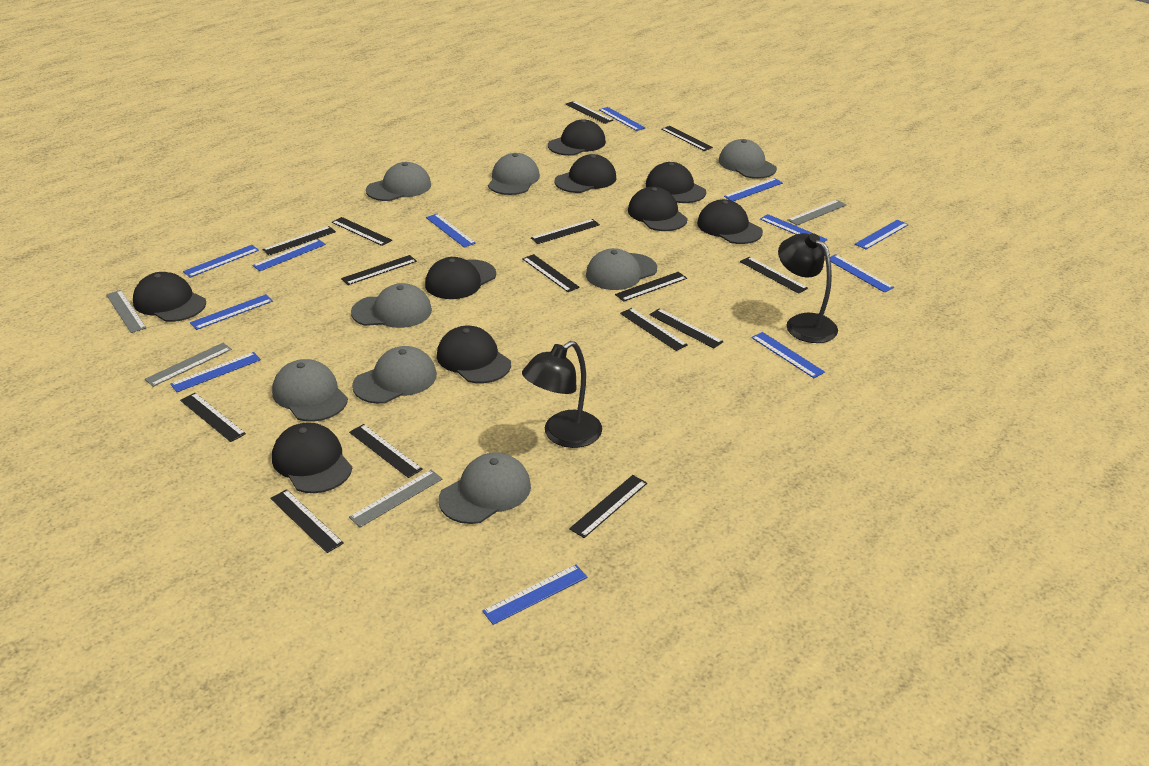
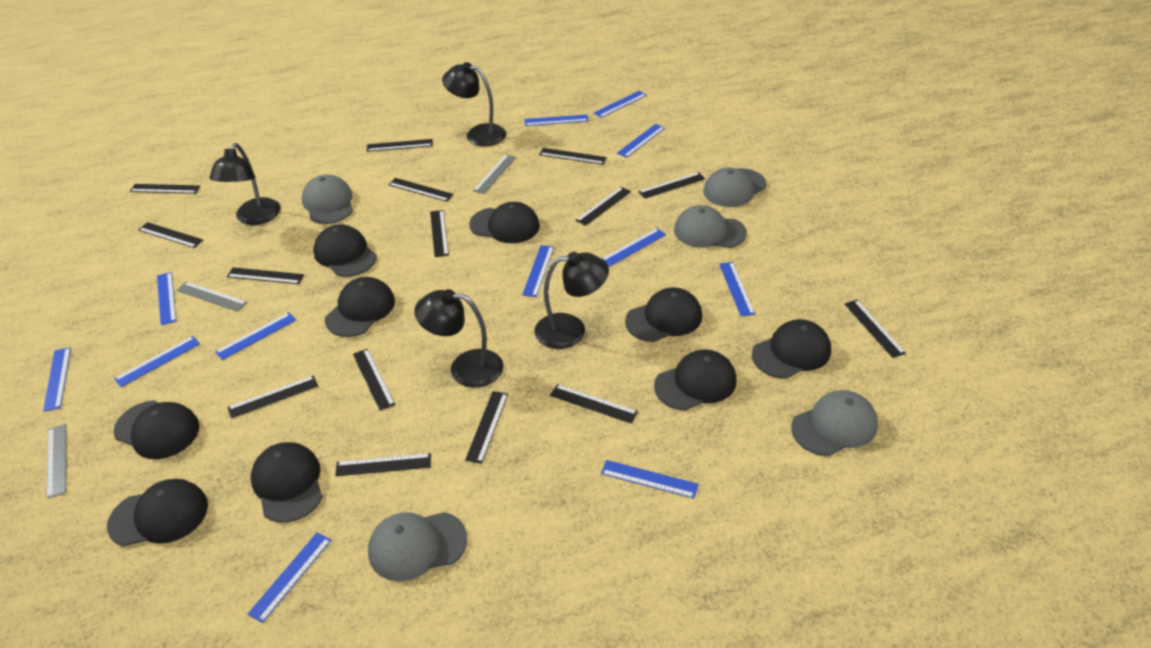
black lamp: 2 -> 4
grey cap: 8 -> 5
grey ruler: 4 -> 3

